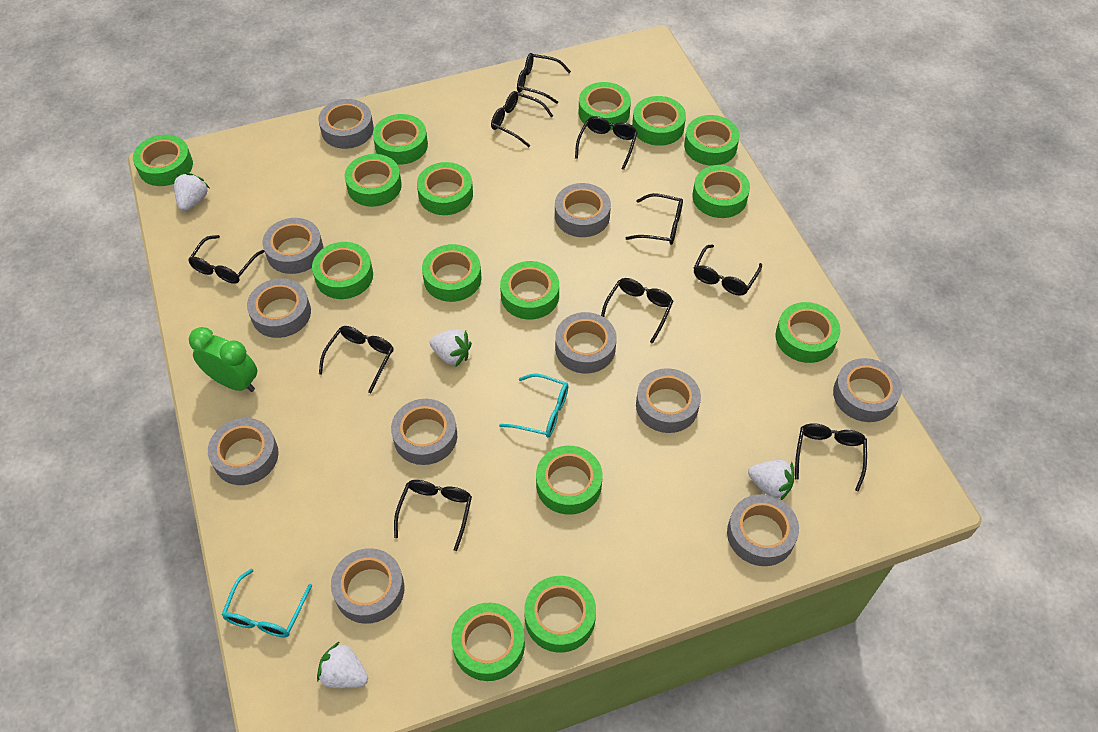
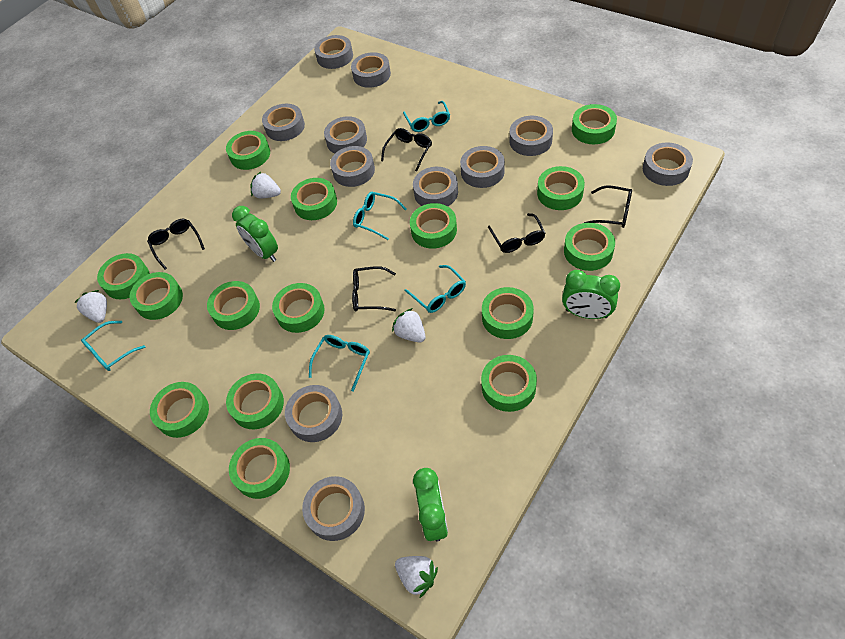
black glasses: 10 -> 5
green clock: 1 -> 3
turquoise glasses: 2 -> 5

